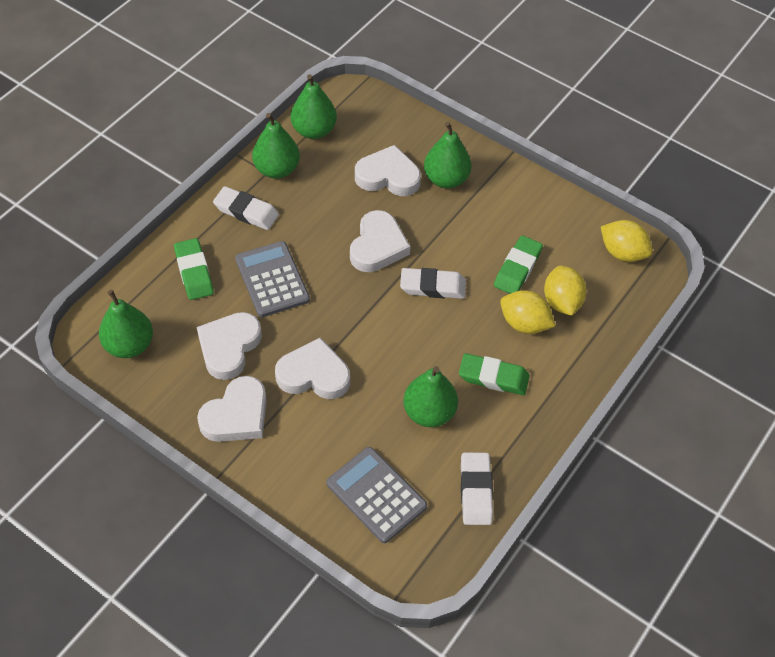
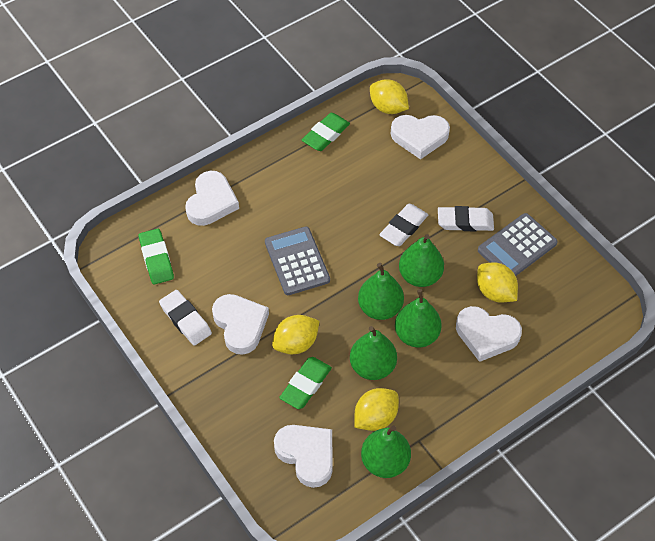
yellow lemon: 3 -> 4

